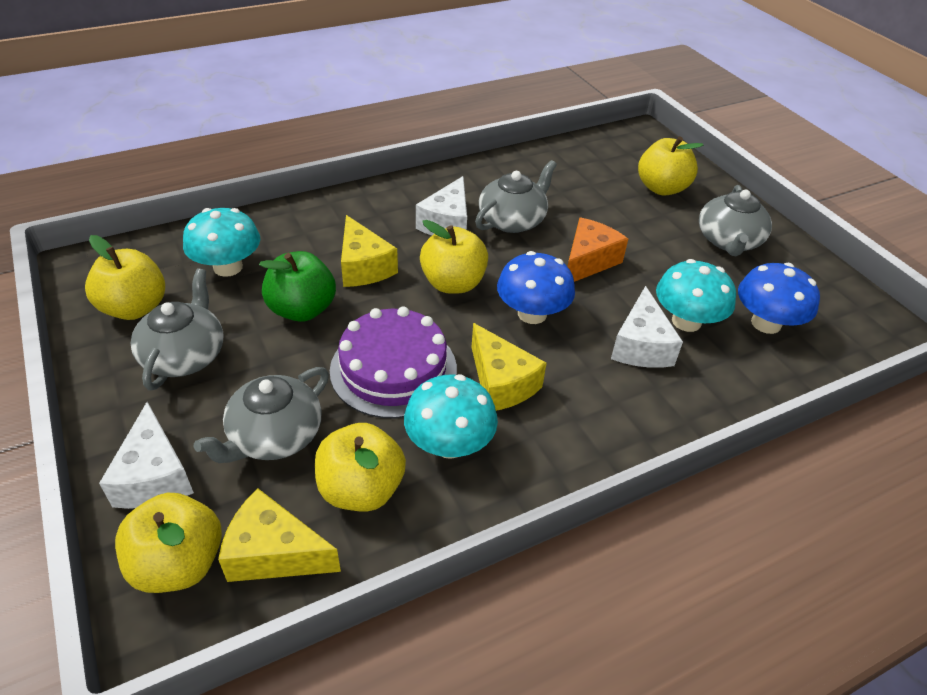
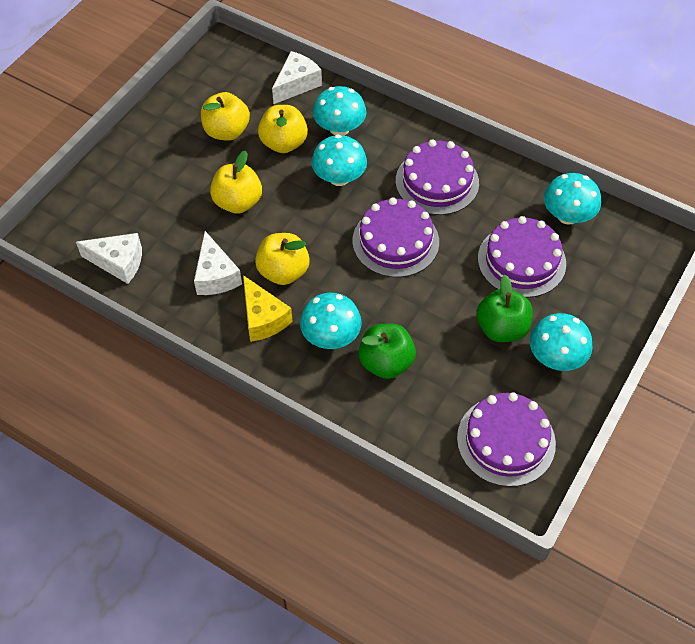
blue mushroom: 2 -> 0
green apple: 1 -> 2
grey teapot: 4 -> 0
orange cheese: 1 -> 0
purple cake: 1 -> 4
turquoise mushroom: 3 -> 5
yellow apple: 5 -> 4
yellow cheese: 3 -> 1

